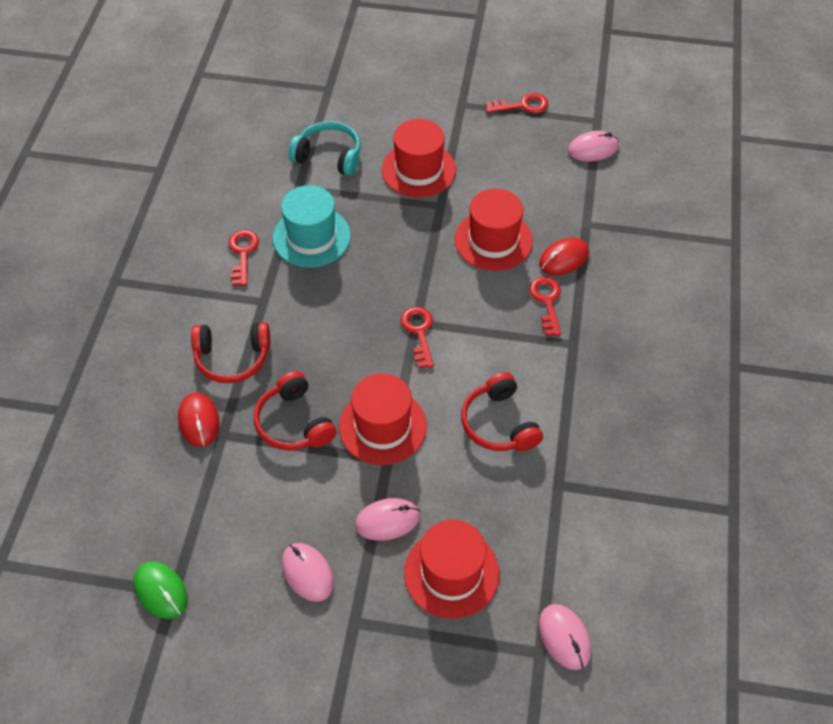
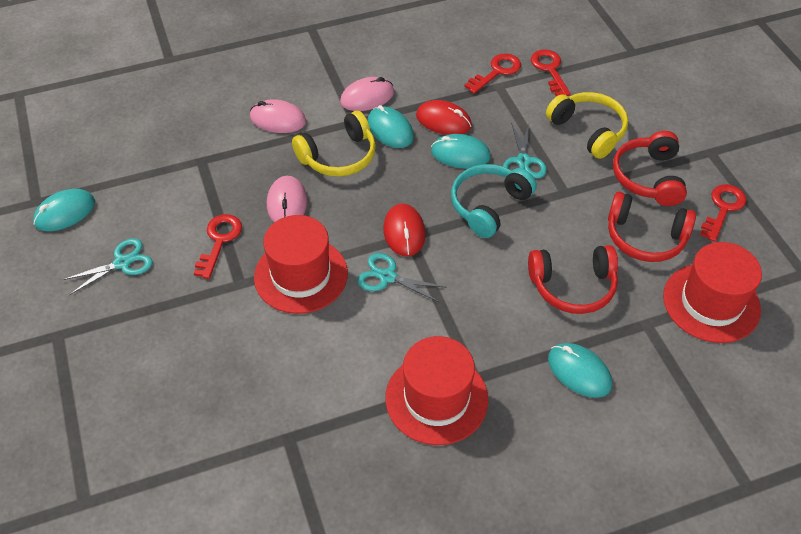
green mouse: 1 -> 0
pink mouse: 4 -> 3
red hat: 4 -> 3
turquoise hat: 1 -> 0
turquoise mouse: 0 -> 4
turquoise scissors: 0 -> 3
yellow headphones: 0 -> 2

